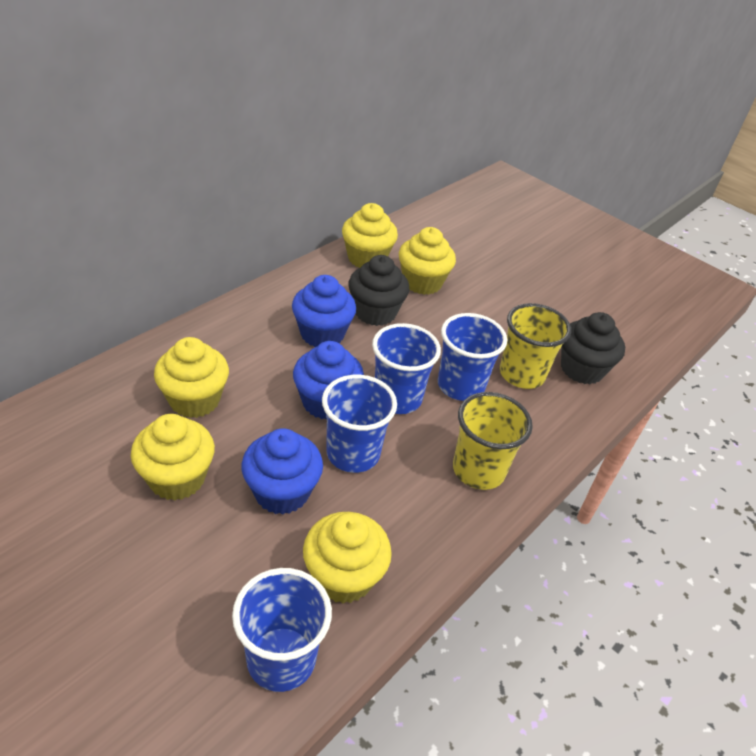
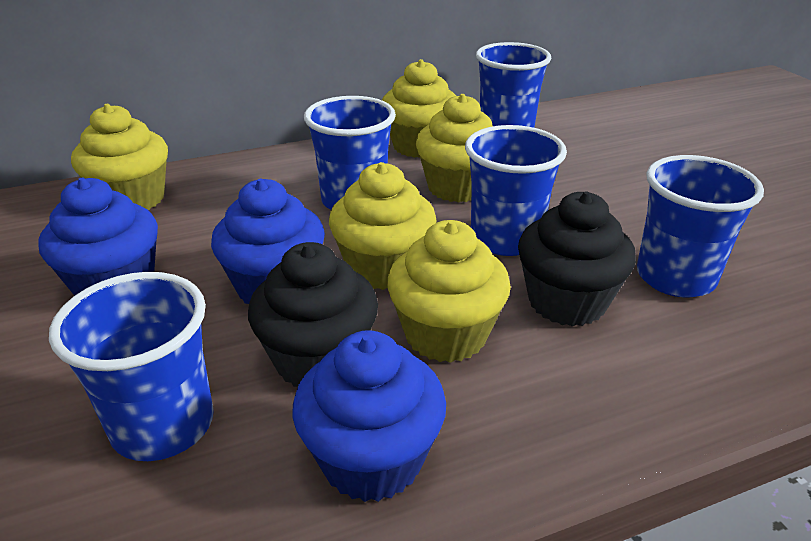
blue cup: 4 -> 5
yellow cup: 2 -> 0

